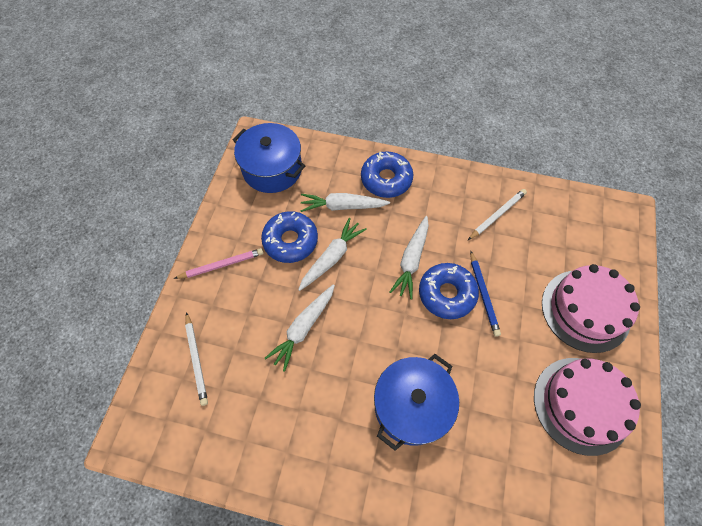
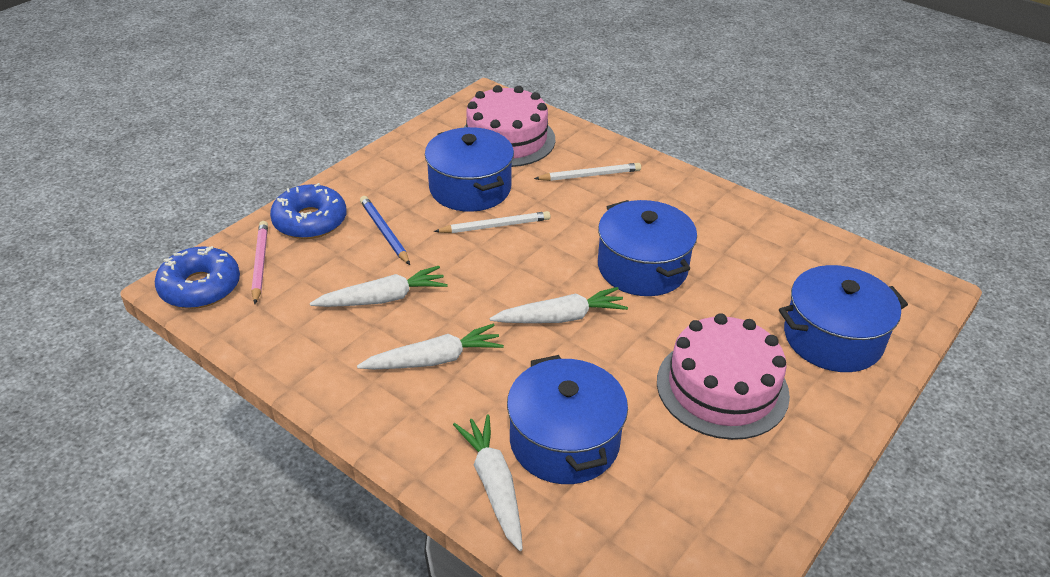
blue donut: 3 -> 2
blue pot: 2 -> 4

